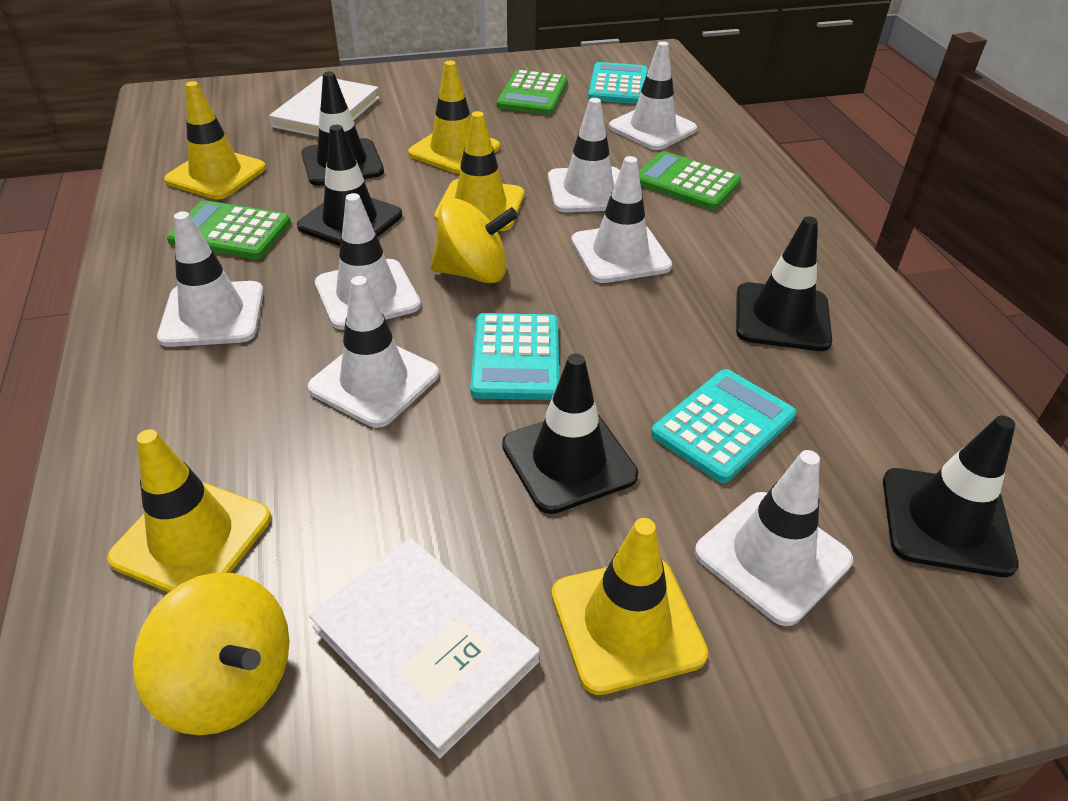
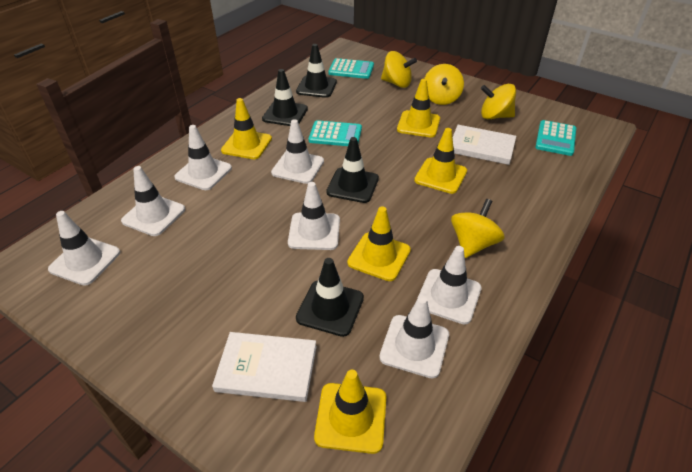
black traffic cone: 5 -> 4
green calculator: 3 -> 0
yellow spinning top: 2 -> 4

